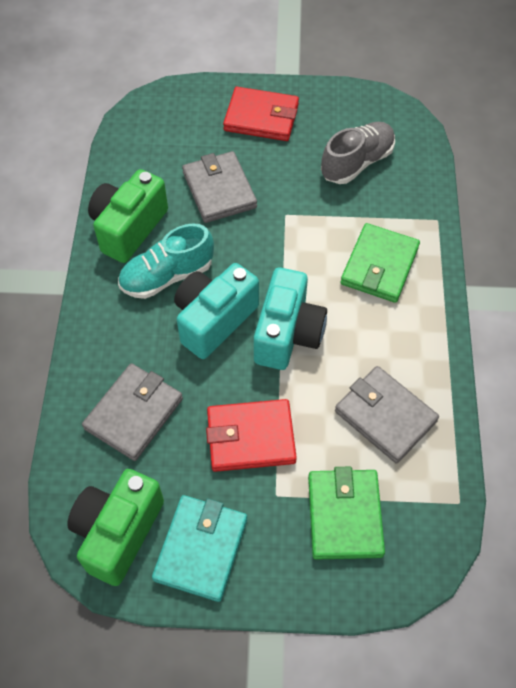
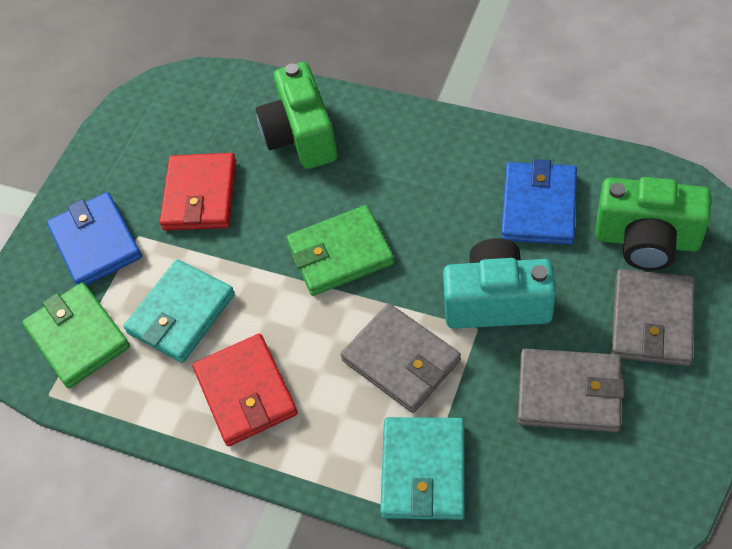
blue wallet: 0 -> 2
grey shoe: 1 -> 0
turquoise camera: 2 -> 1
turquoise shoe: 1 -> 0
turquoise wallet: 1 -> 2

